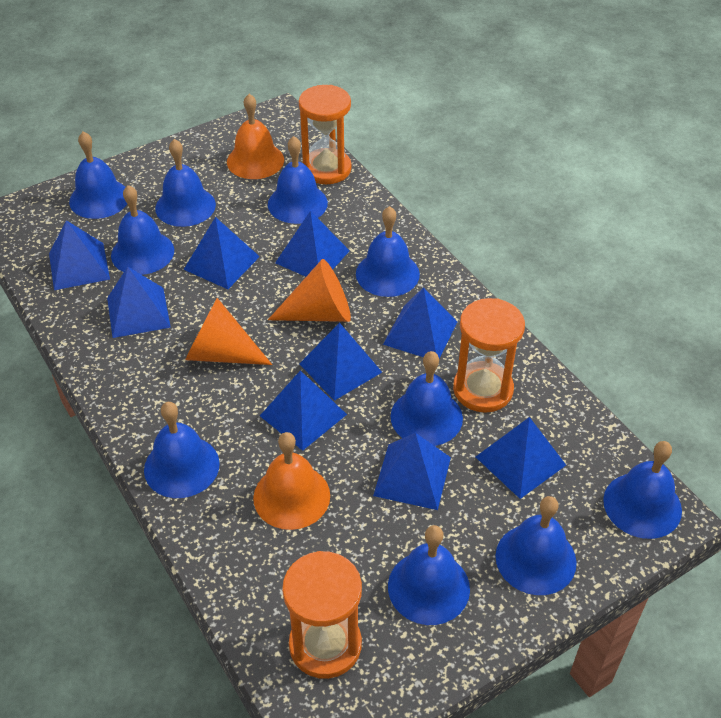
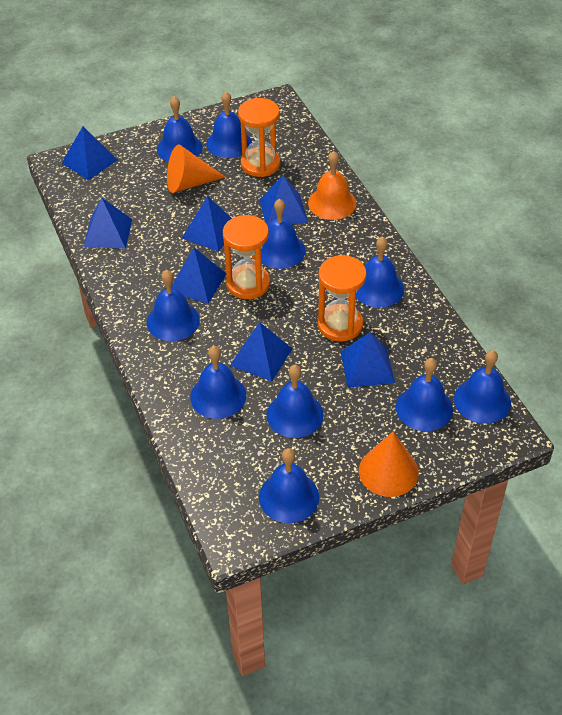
blue pyramid: 9 -> 7
orange bell: 2 -> 1

